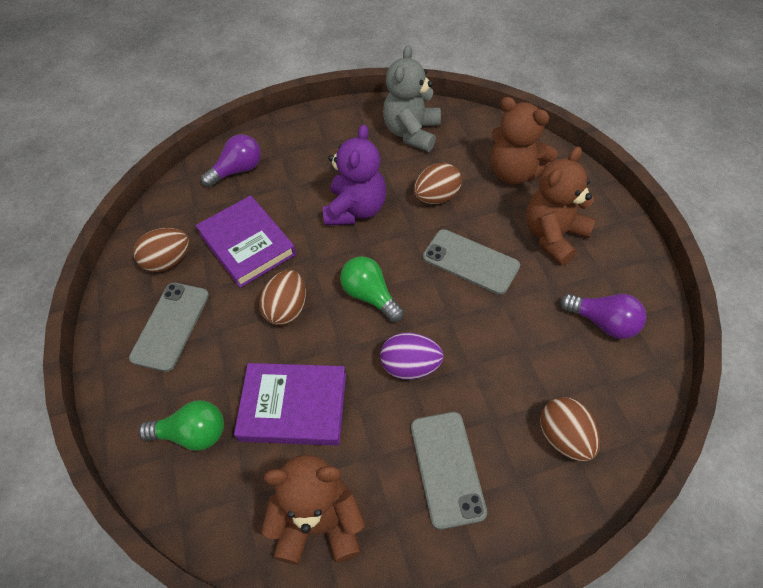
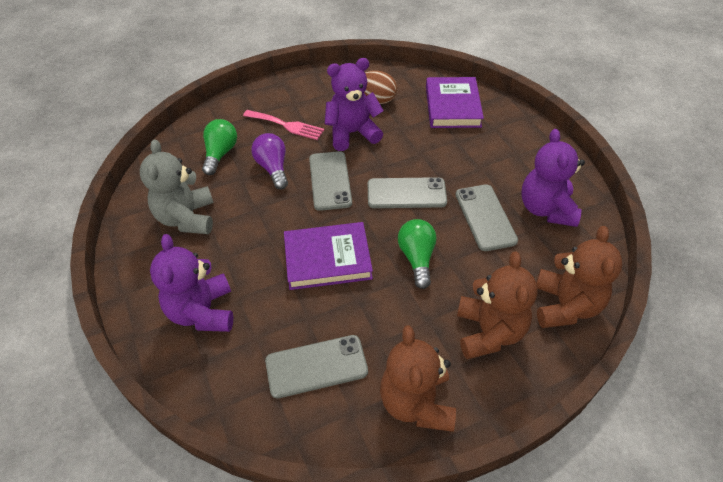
brown egg: 4 -> 1
grey phone: 3 -> 4
pink fork: 0 -> 1
purple egg: 1 -> 0
purple light bulb: 2 -> 1
purple teddy bear: 1 -> 3

